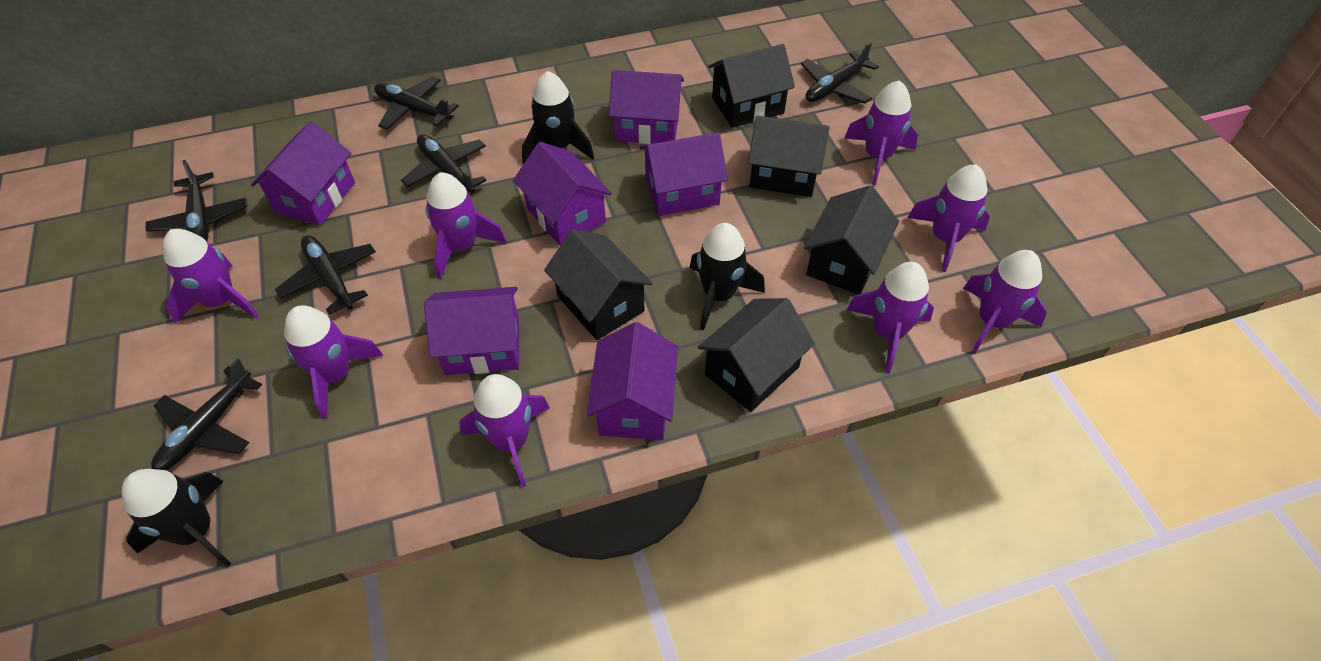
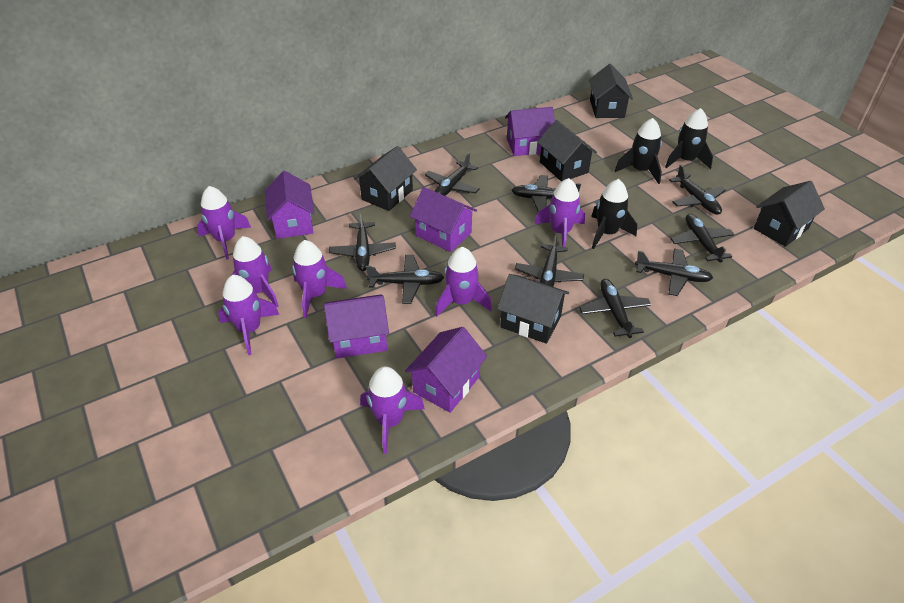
black plane: 6 -> 9
purple house: 6 -> 5
purple rocket: 8 -> 7

